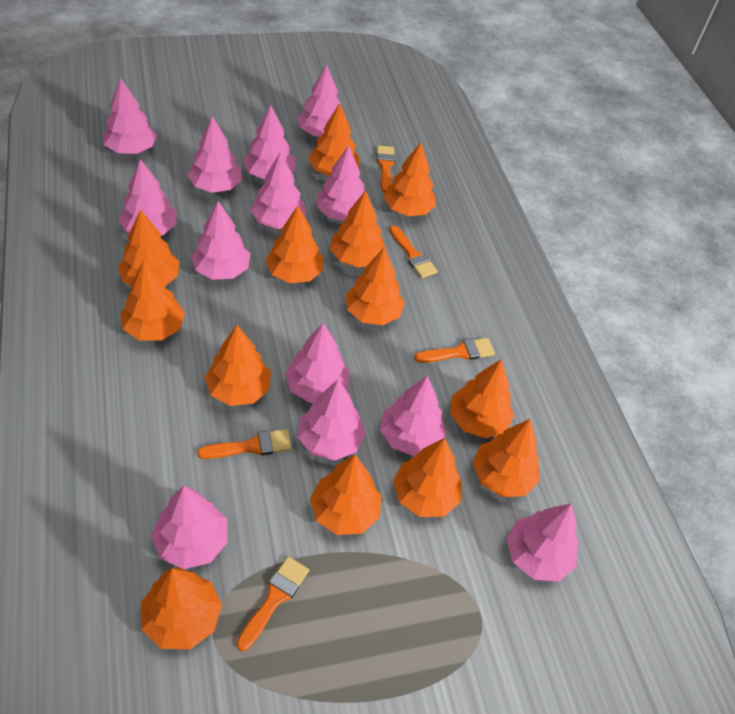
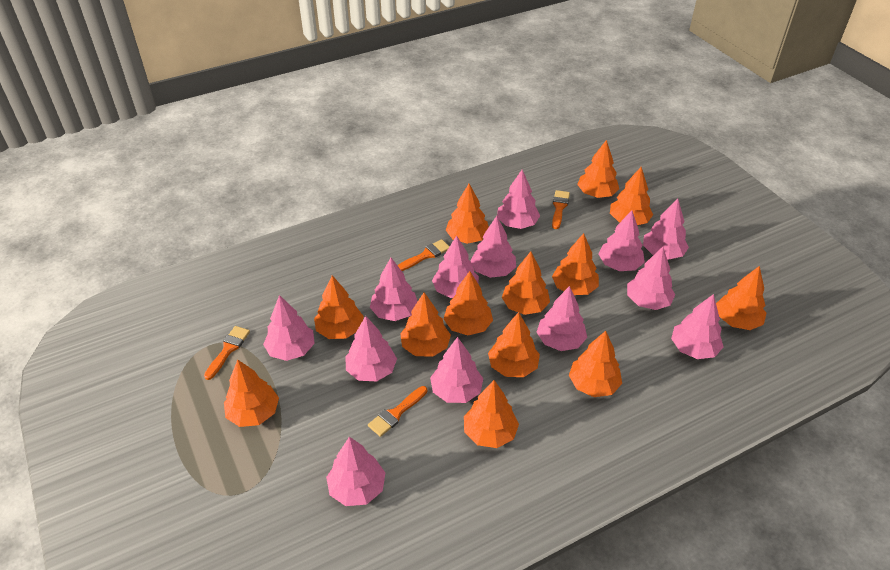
orange brush: 5 -> 4

